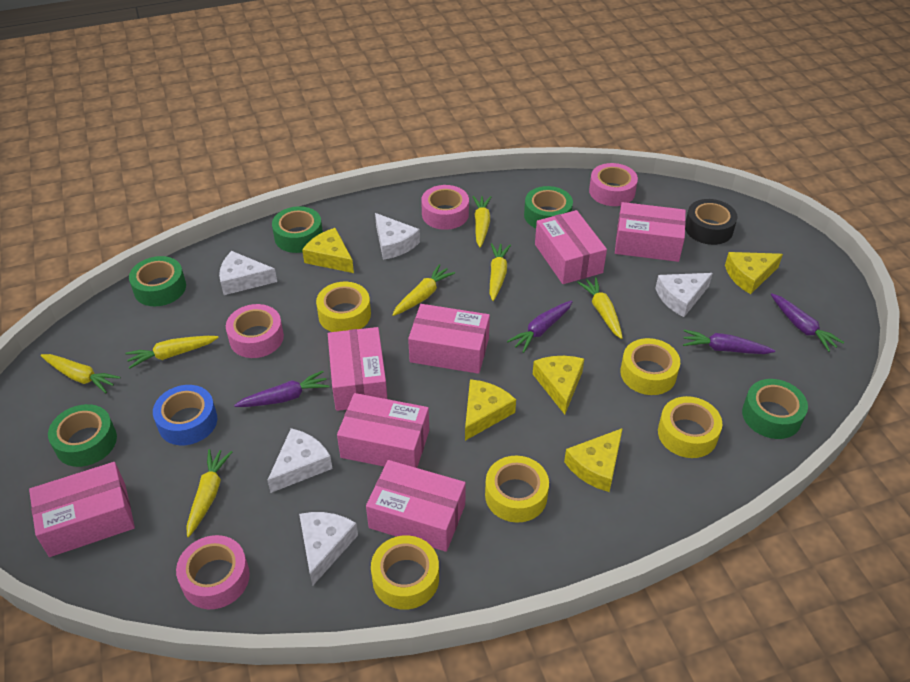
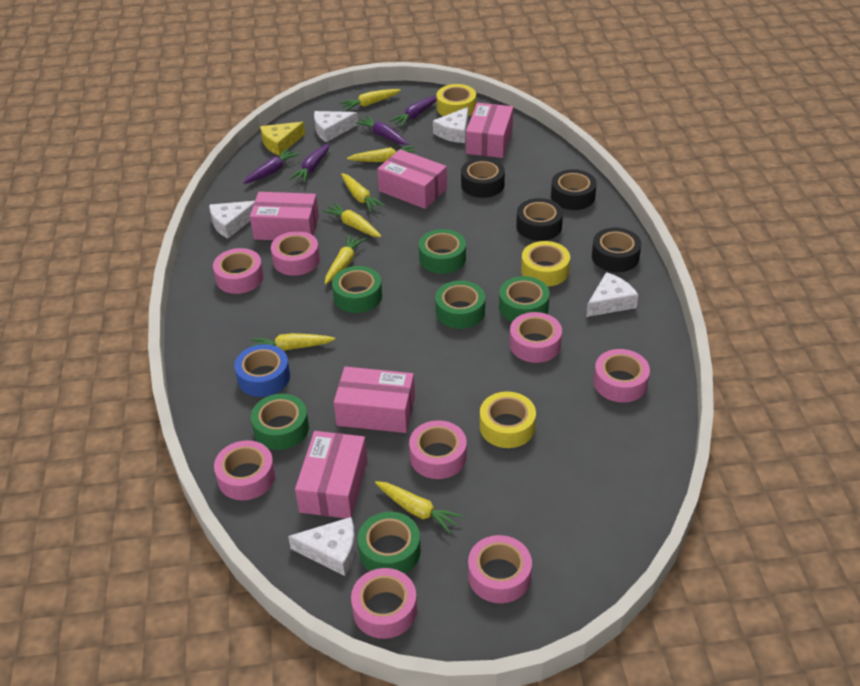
black tape: 1 -> 4
green tape: 5 -> 6
pink box: 7 -> 5
pink tape: 4 -> 8
yellow cheese: 5 -> 1
yellow tape: 5 -> 3

